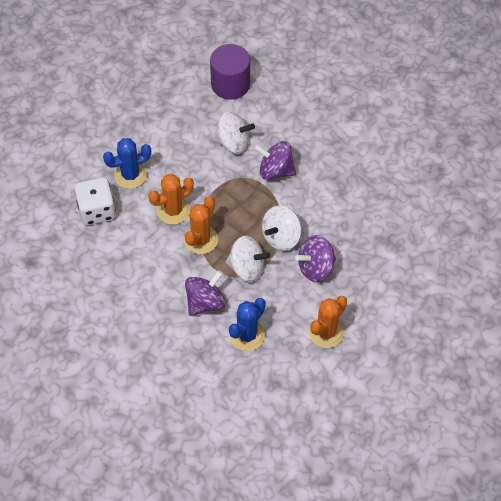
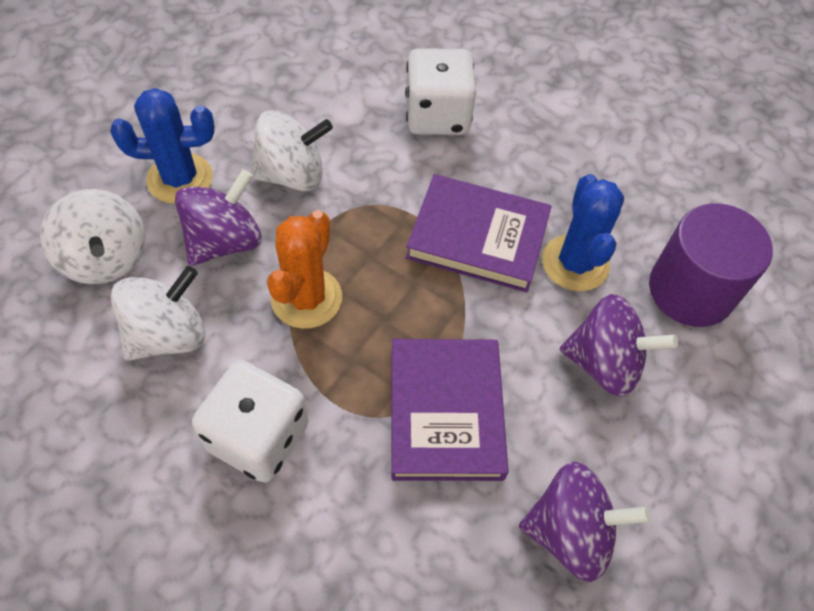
orange cactus: 3 -> 1
purple book: 0 -> 2
white dice: 1 -> 2

